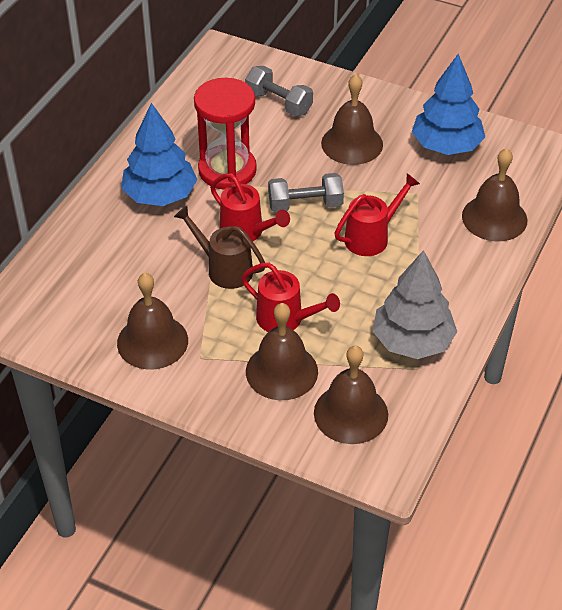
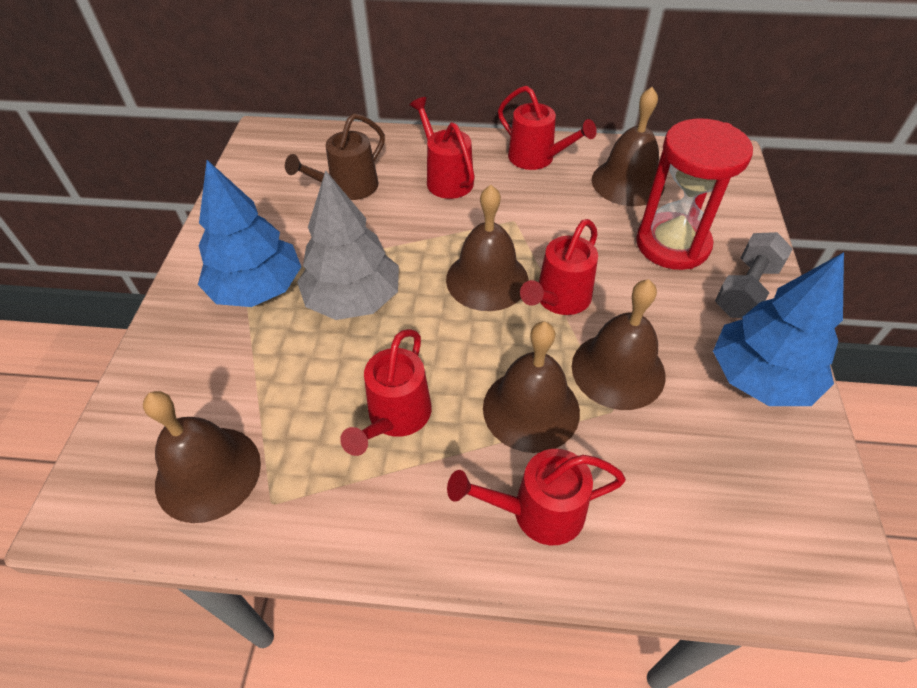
grey dumbbell: 2 -> 1
red watering can: 3 -> 5

